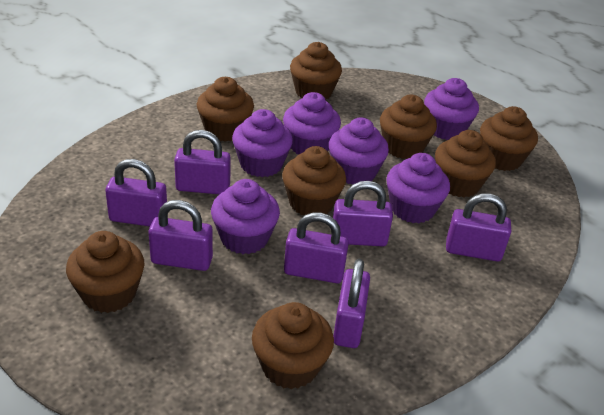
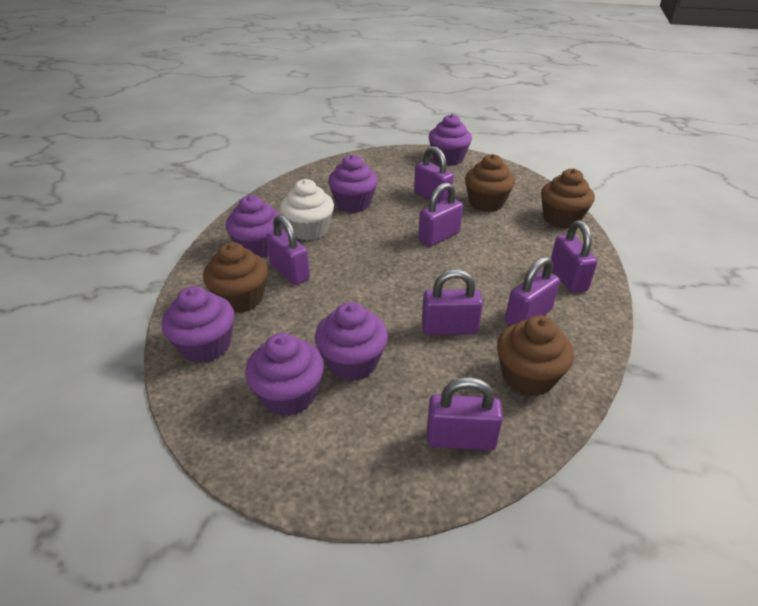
brown cupcake: 8 -> 4
white cupcake: 0 -> 1

